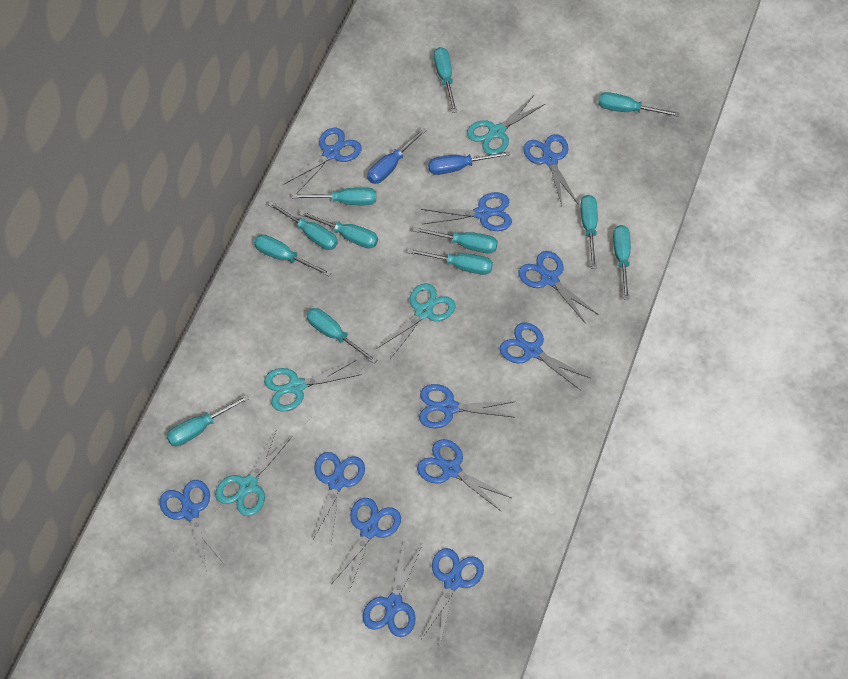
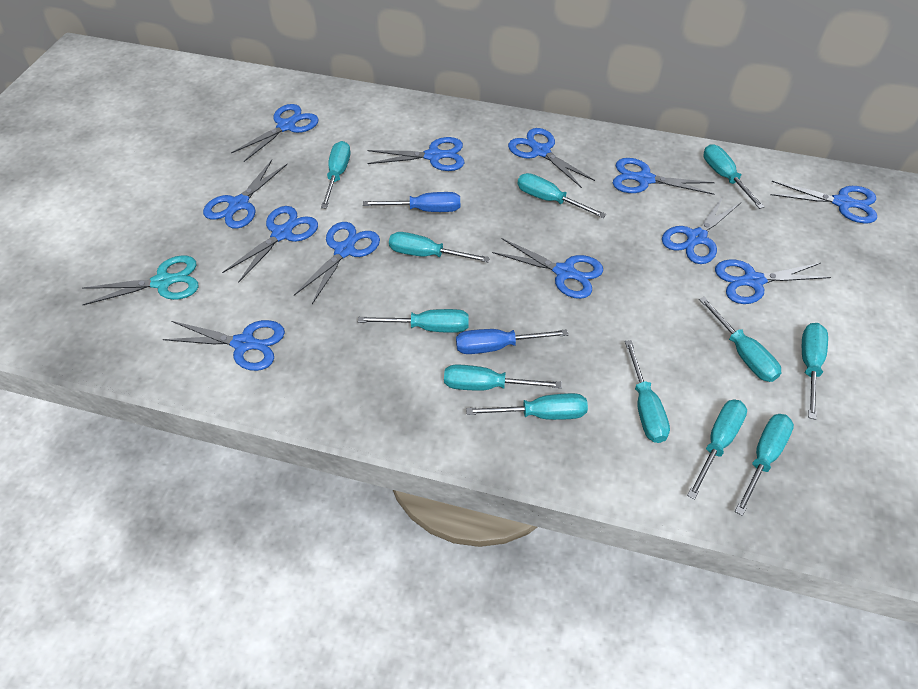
turquoise scissors: 4 -> 1

